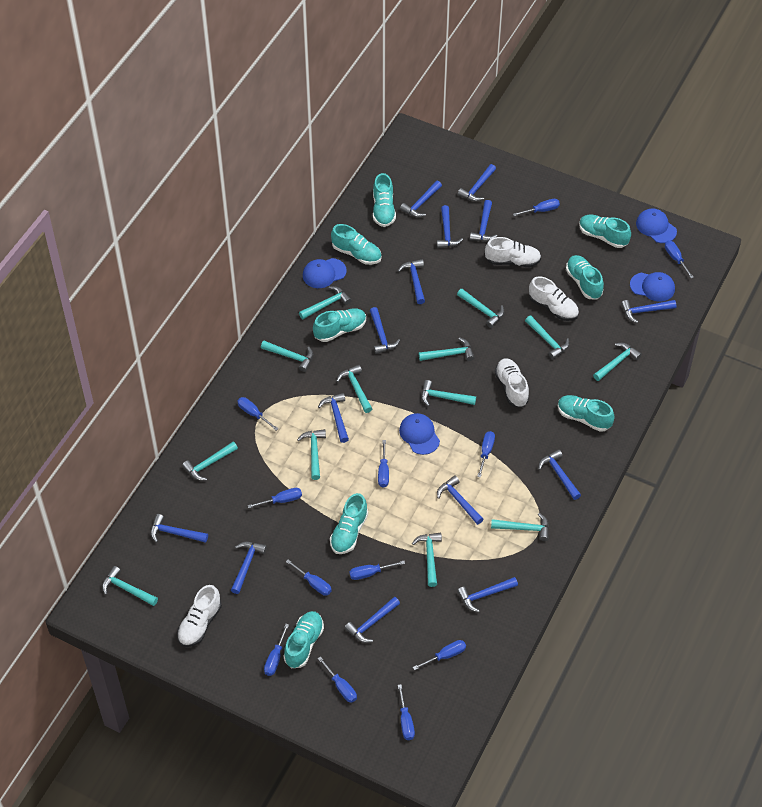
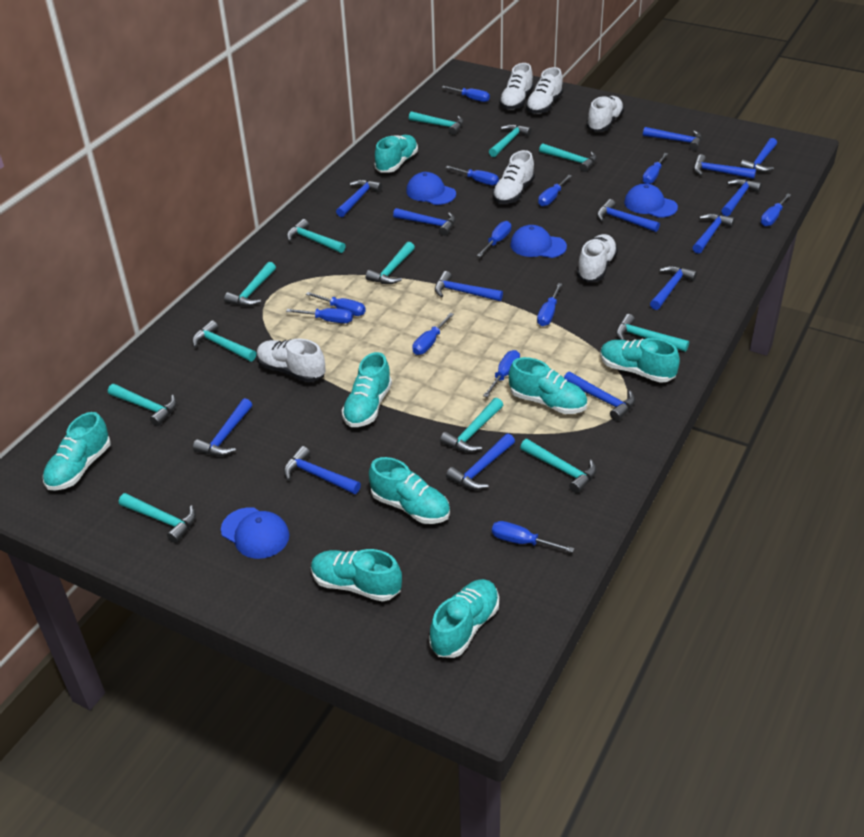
turquoise hammer: 13 -> 12
white shoe: 4 -> 6

